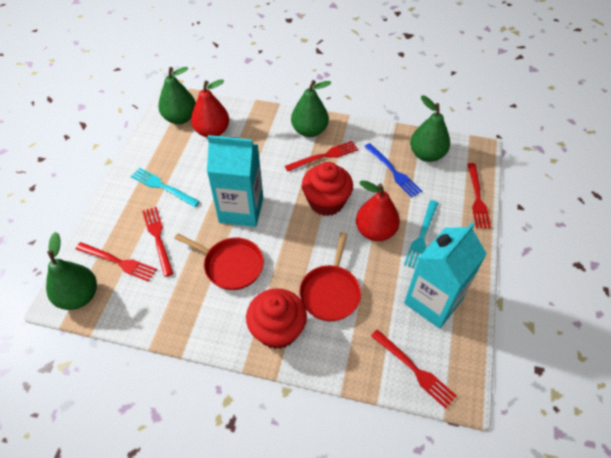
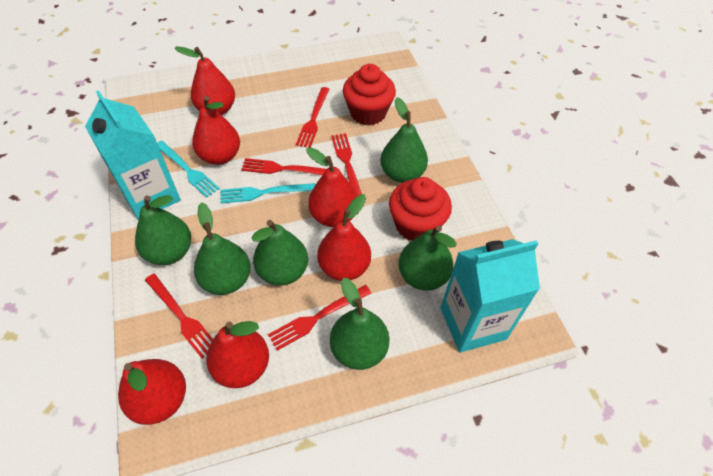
blue fork: 1 -> 0
green pear: 4 -> 6
red pan: 2 -> 0
red pear: 2 -> 6

